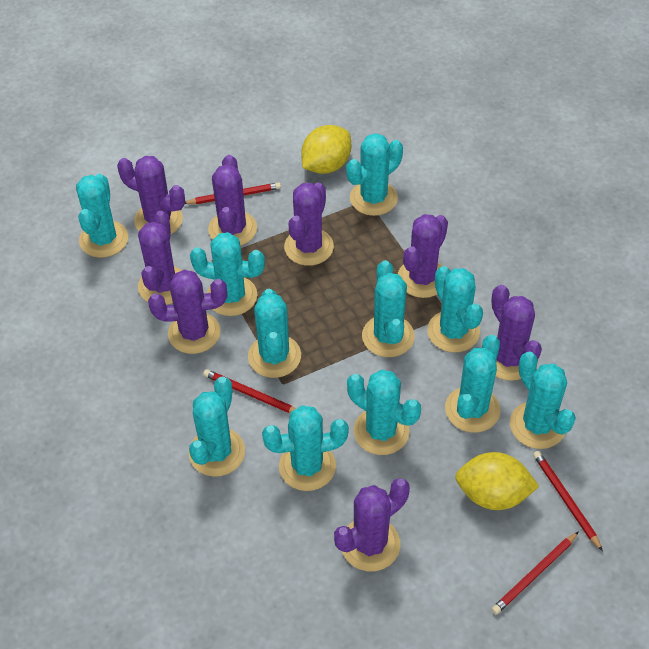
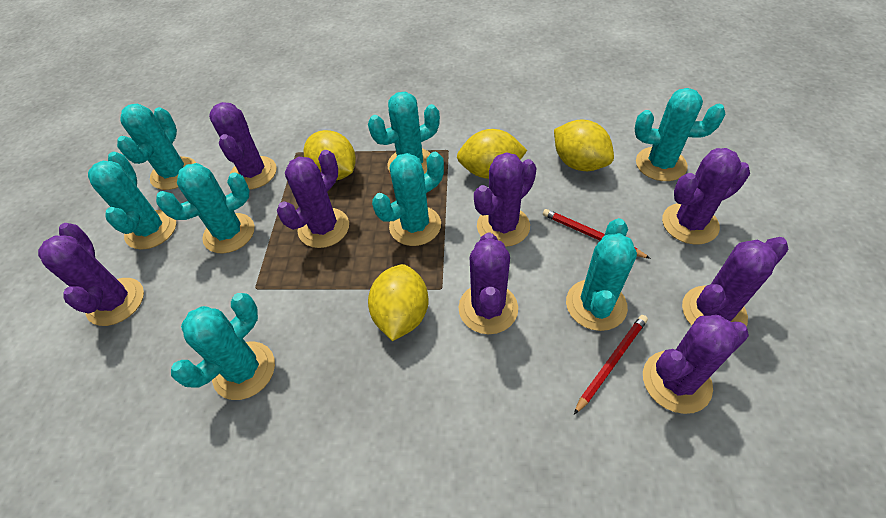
red pencil: 4 -> 2
turquoise cactus: 11 -> 8
yellow lemon: 2 -> 4

